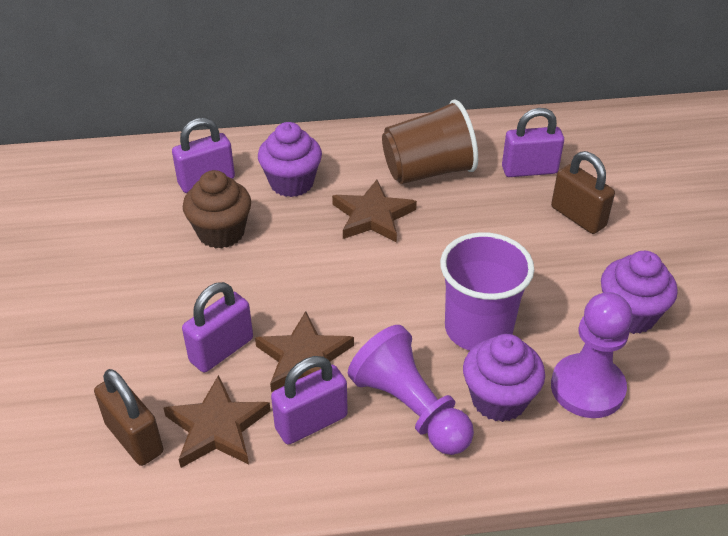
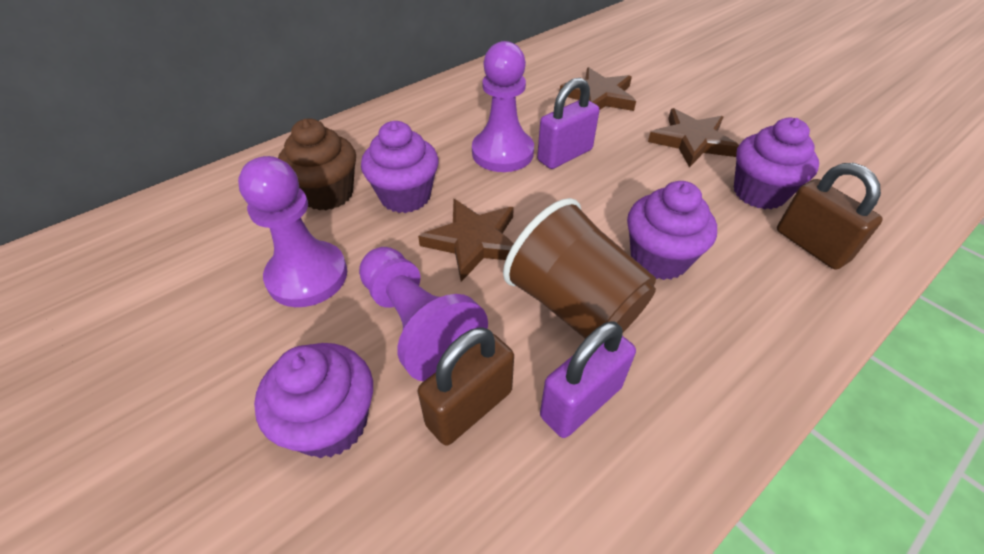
purple cup: 1 -> 0
purple cupcake: 3 -> 4
purple padlock: 4 -> 2
purple pawn: 2 -> 3

